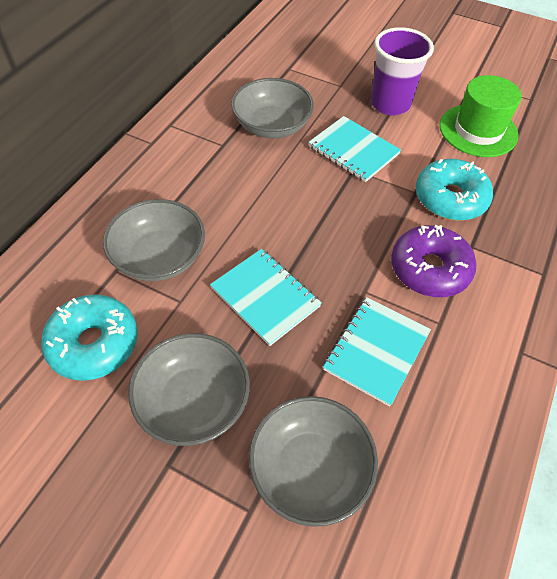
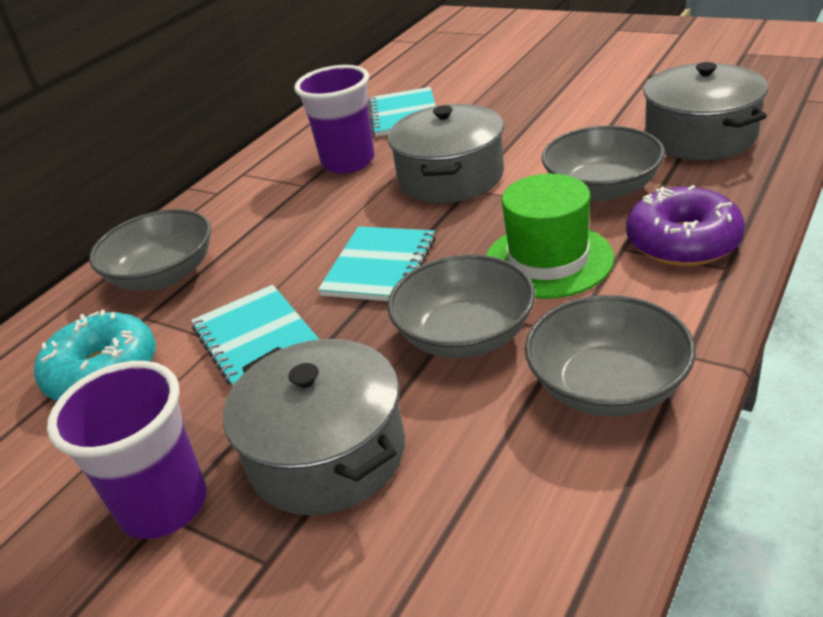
grey pot: 0 -> 3
purple cup: 1 -> 2
turquoise donut: 2 -> 1

